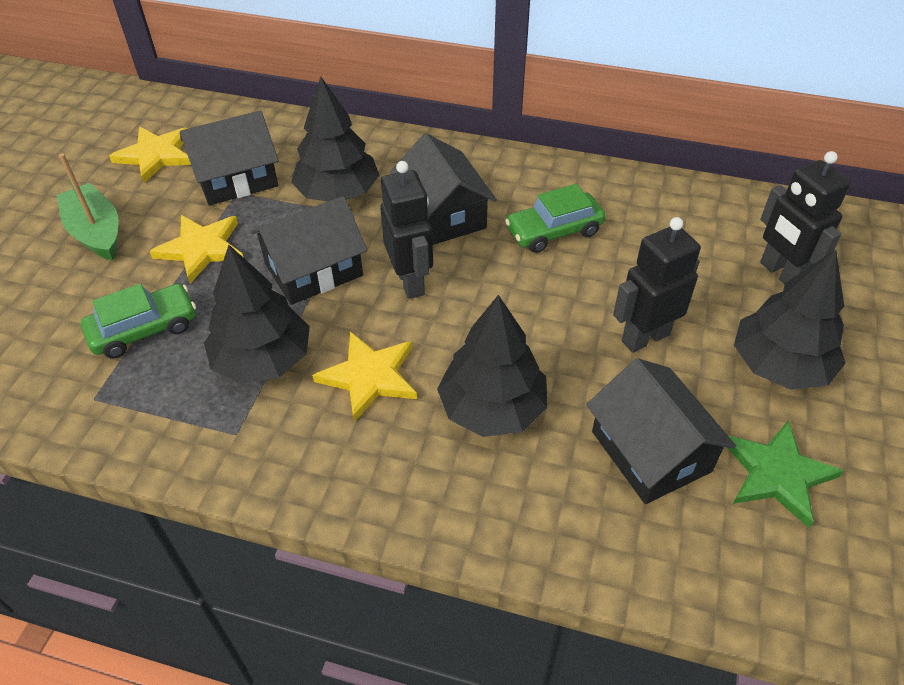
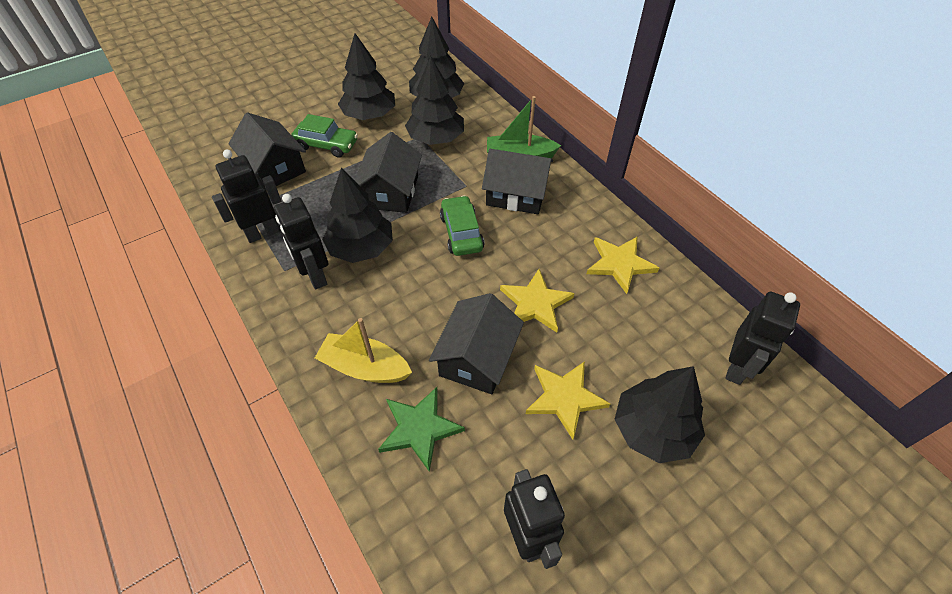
black robot: 3 -> 4
black tree: 4 -> 5
yellow boat: 0 -> 1

